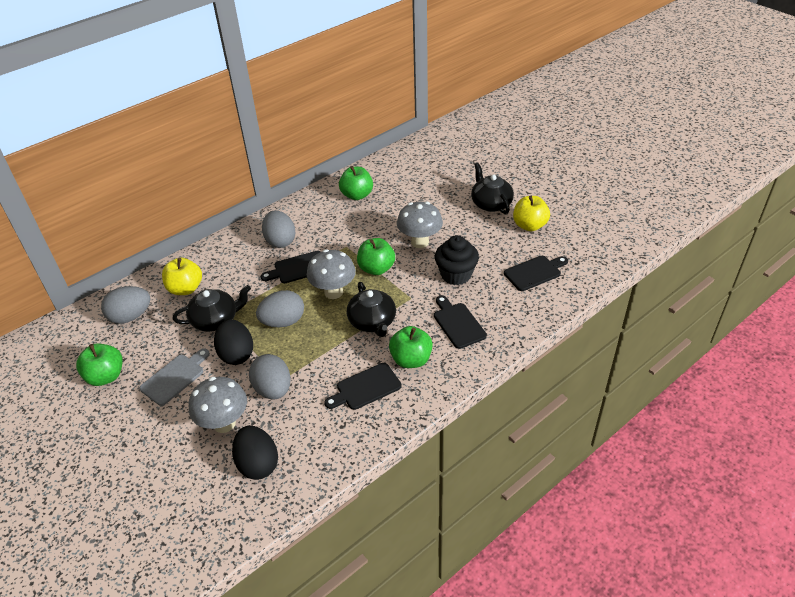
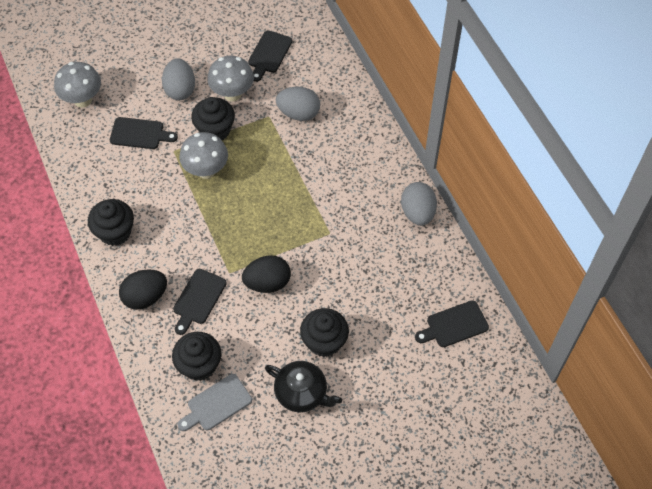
black cupcake: 1 -> 4
black teapot: 3 -> 1
green apple: 4 -> 0
grey egg: 4 -> 3
yellow apple: 2 -> 0

